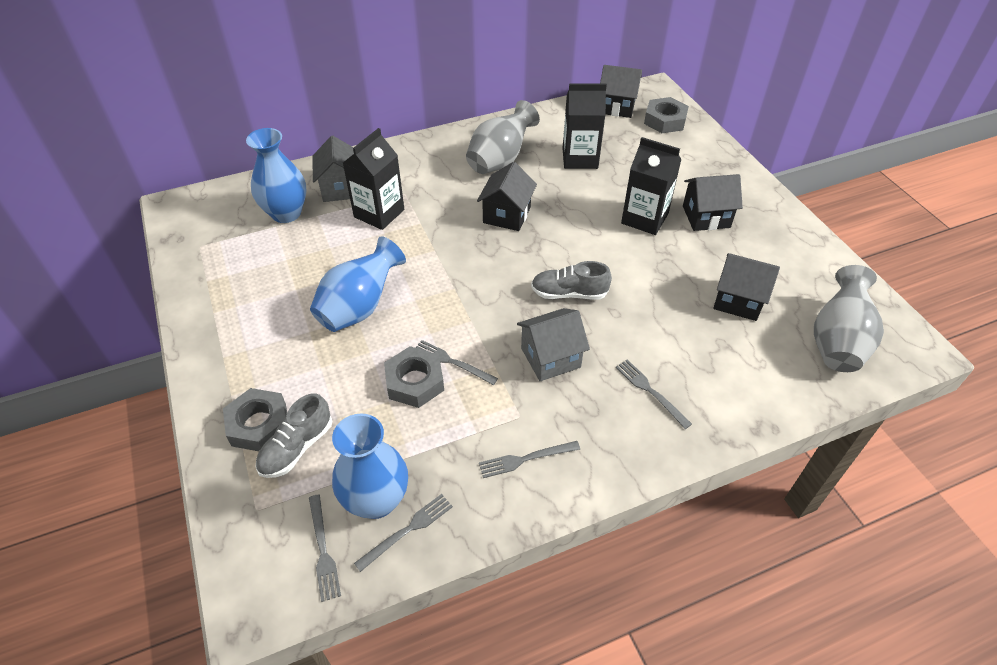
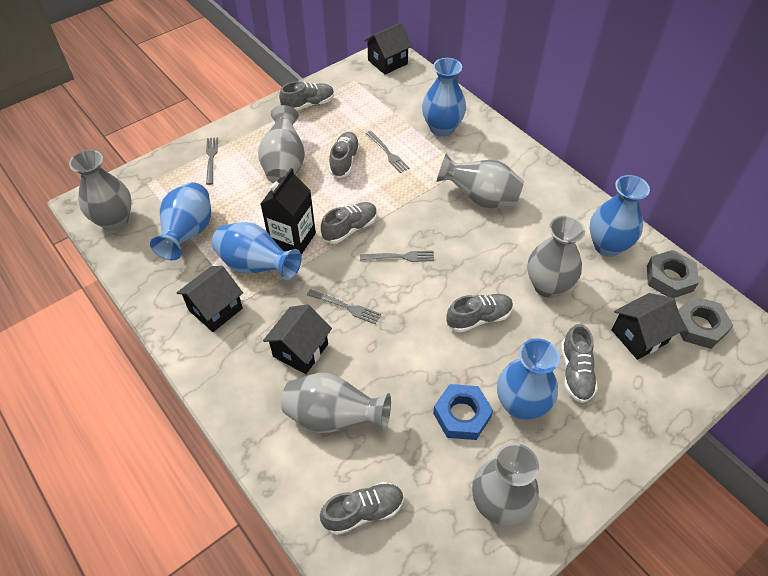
black carton: 3 -> 1
blue nut: 0 -> 1
blue vase: 3 -> 5
grey fork: 5 -> 4
grey house: 2 -> 0
grey nut: 3 -> 2
grey shoe: 2 -> 6
grey vase: 2 -> 6

